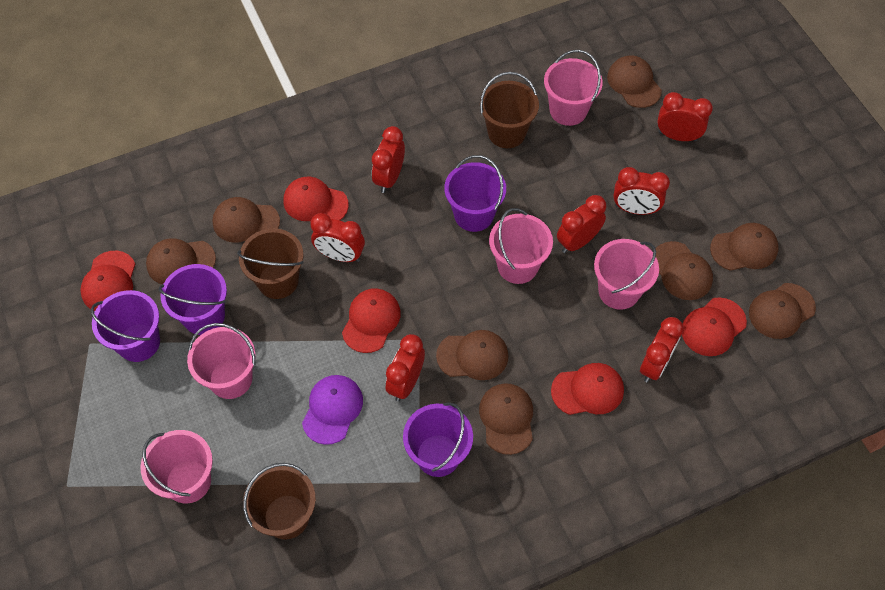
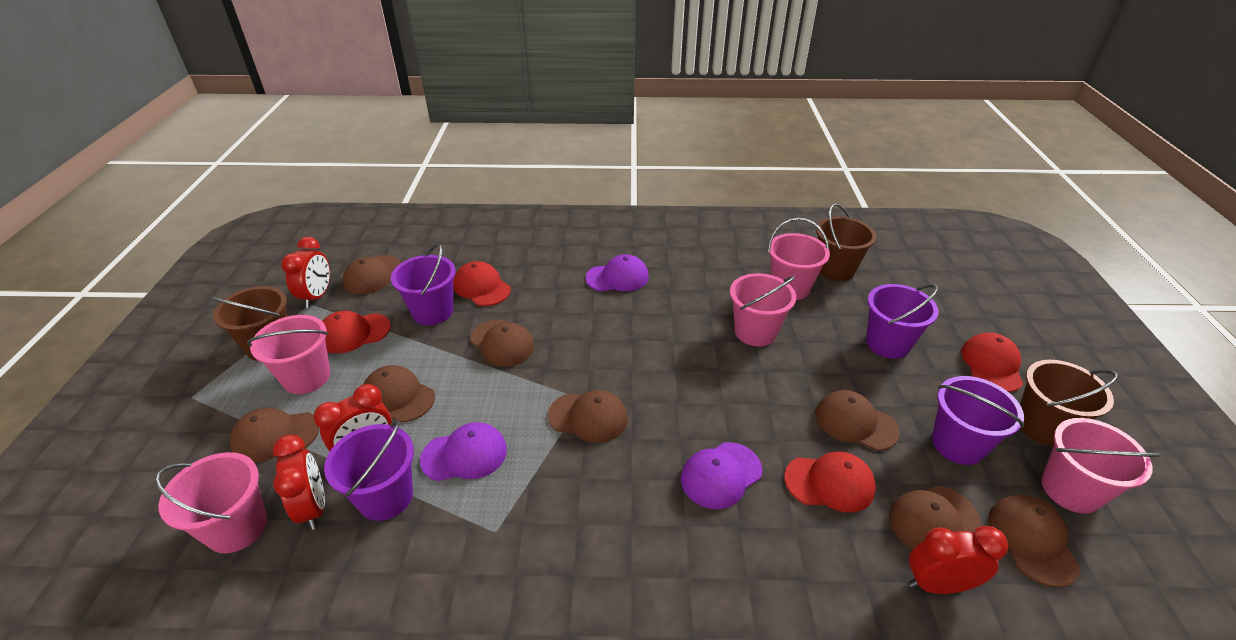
purple cap: 1 -> 3
red cap: 5 -> 4
red clock: 7 -> 4

